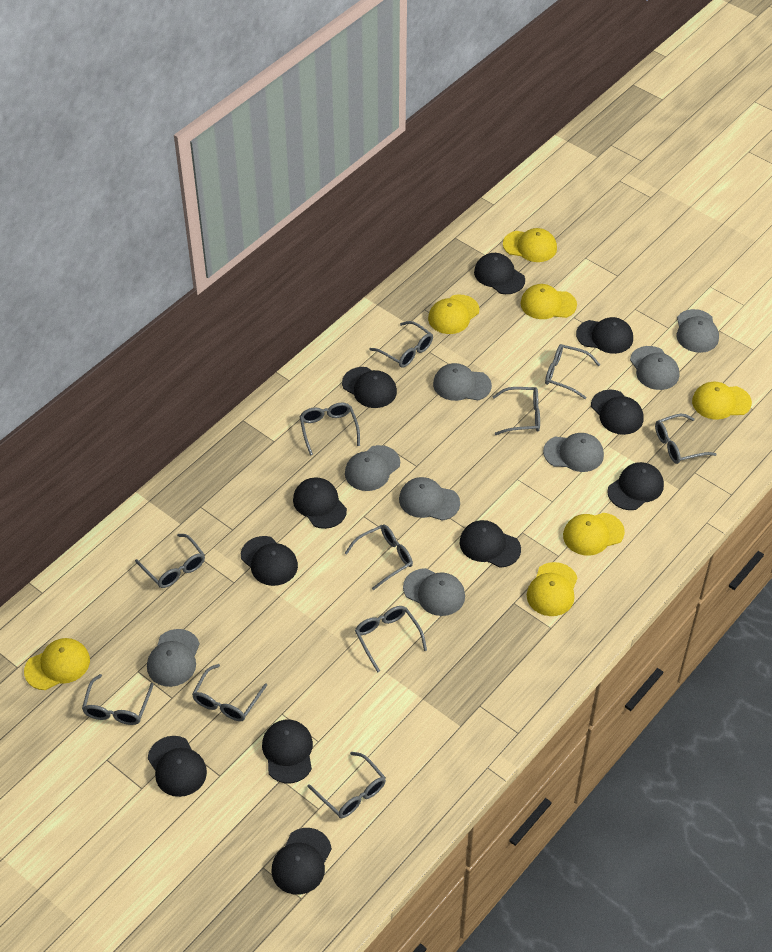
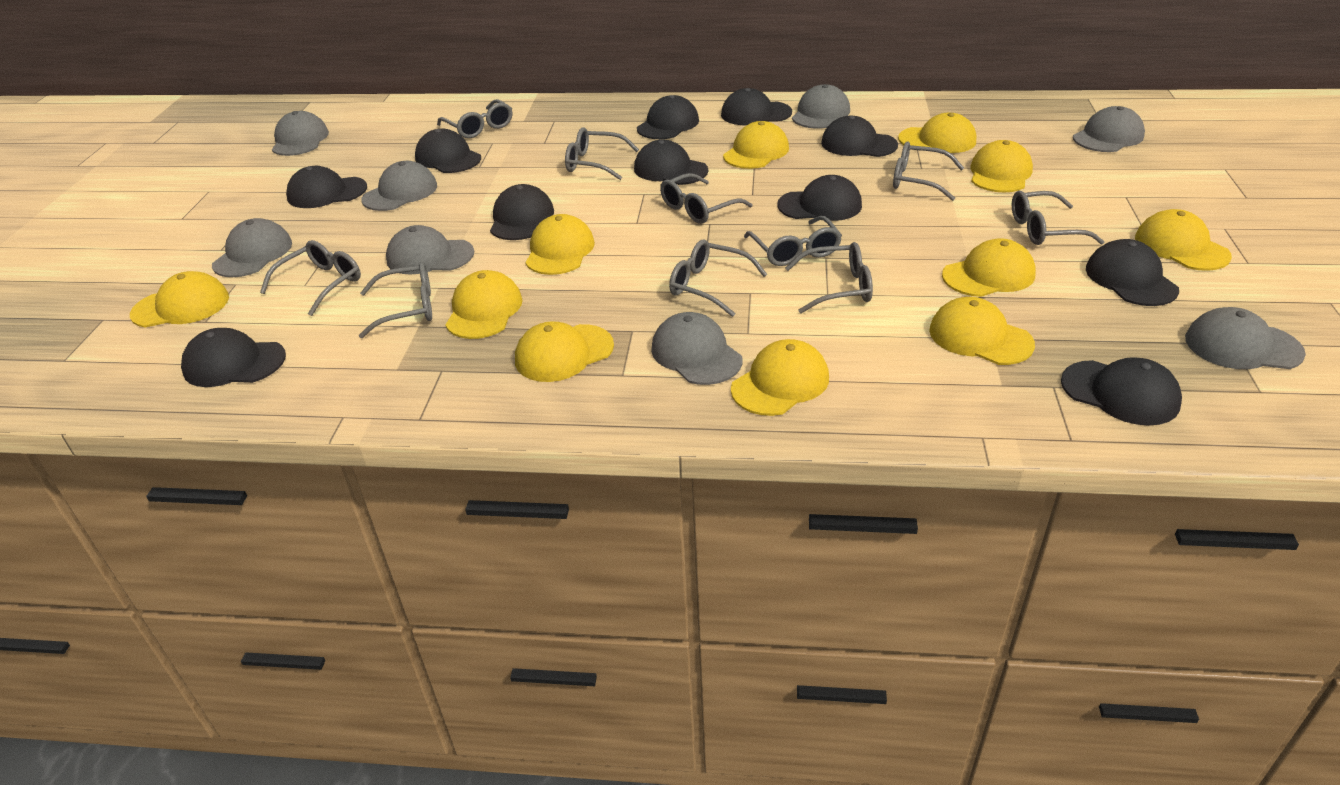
grey glasses: 11 -> 10
yellow cap: 7 -> 11

